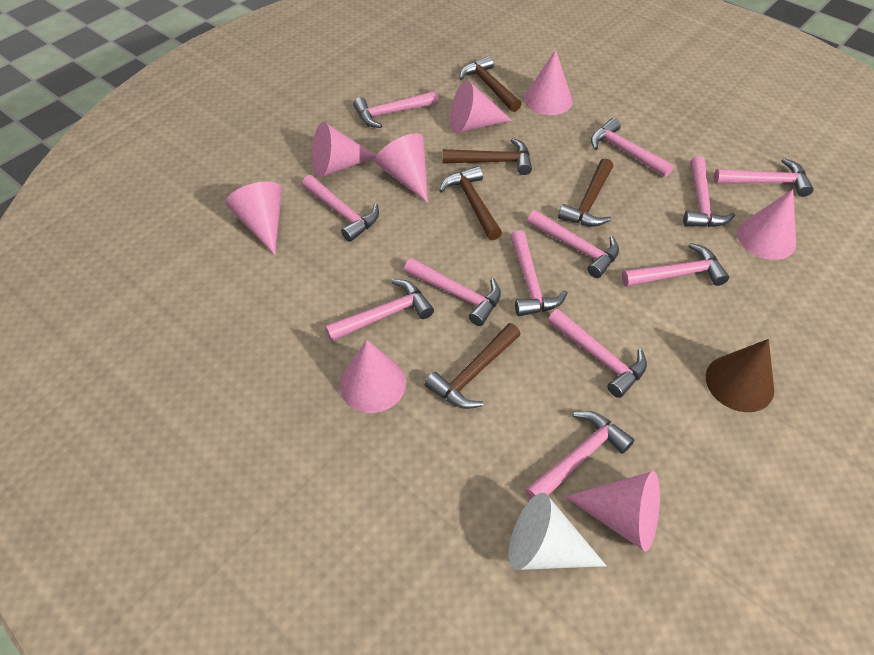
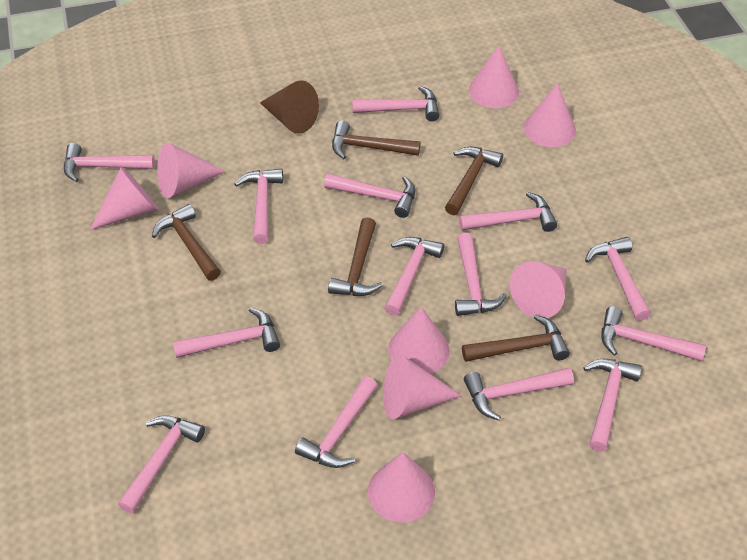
pink hammer: 12 -> 14
white cone: 1 -> 0

